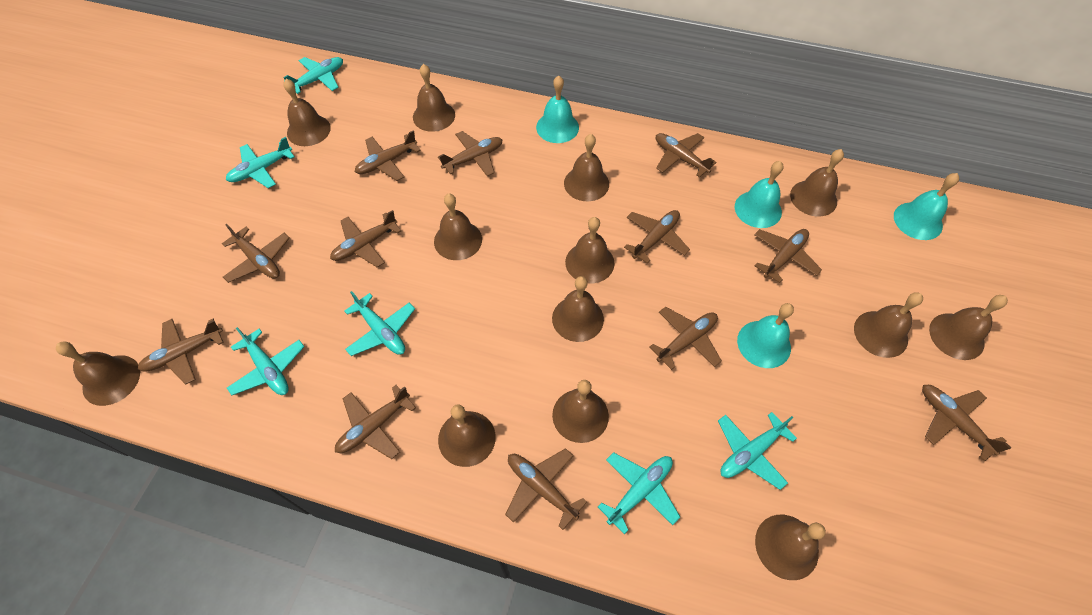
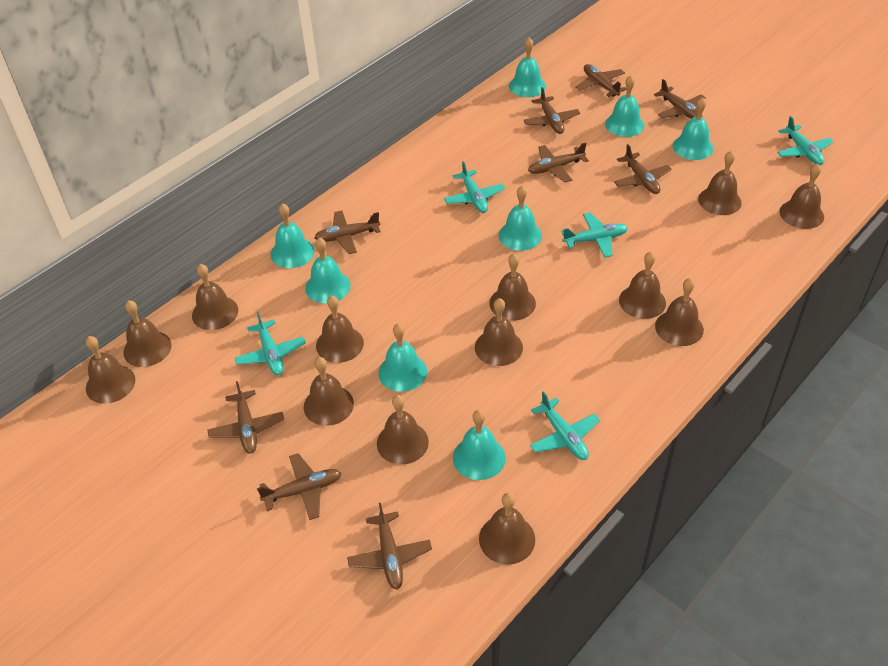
brown plane: 12 -> 9
turquoise bell: 4 -> 8
turquoise plane: 6 -> 5

